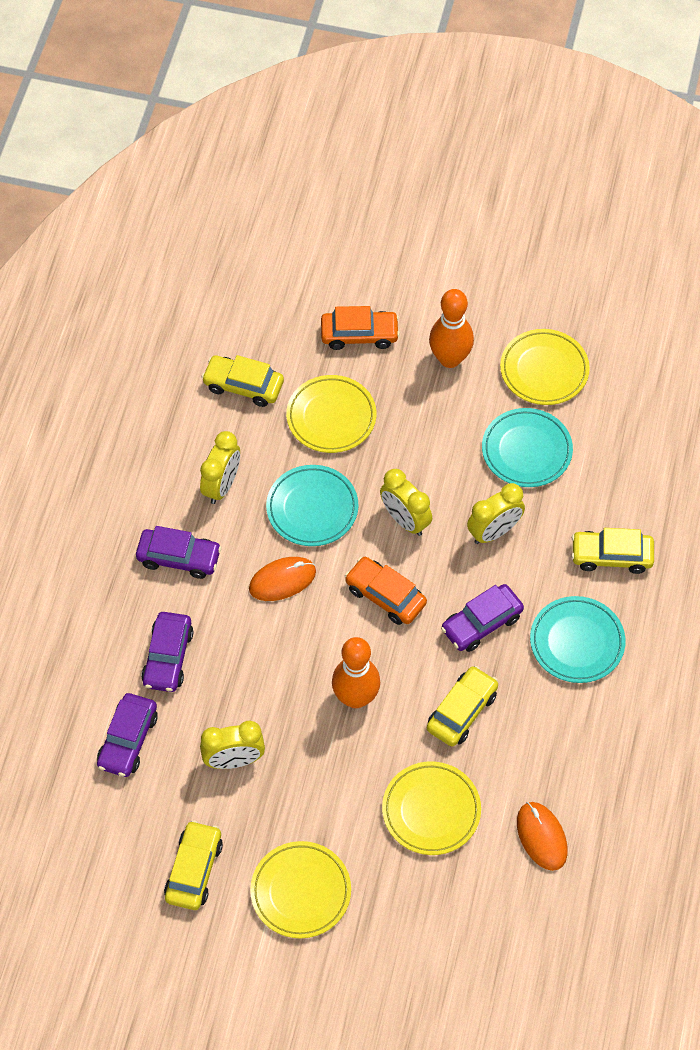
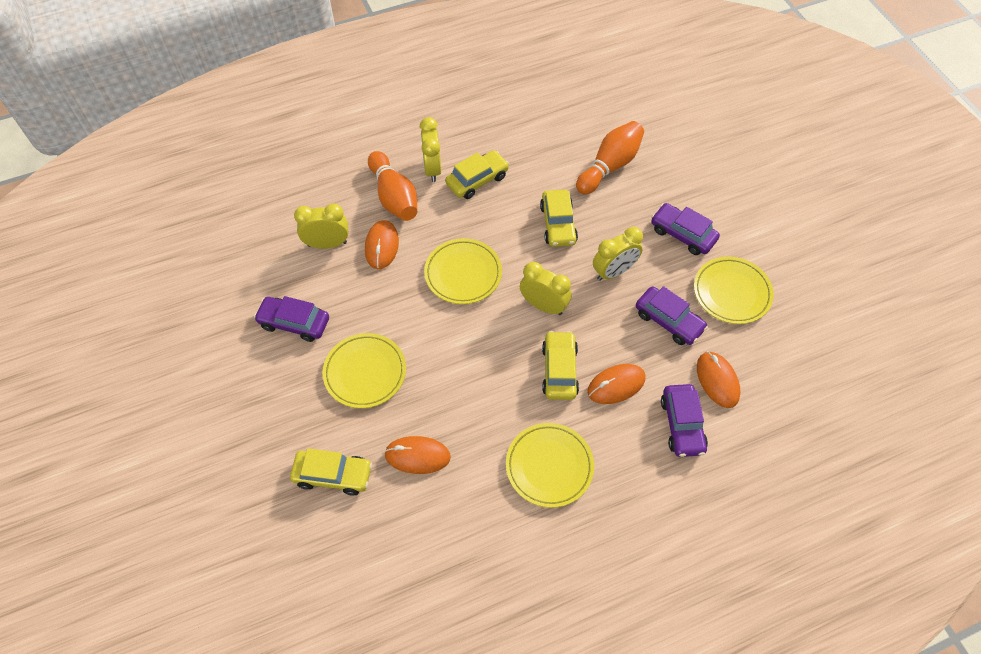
orange car: 2 -> 0
orange mouse: 2 -> 4
turquoise plate: 3 -> 0

